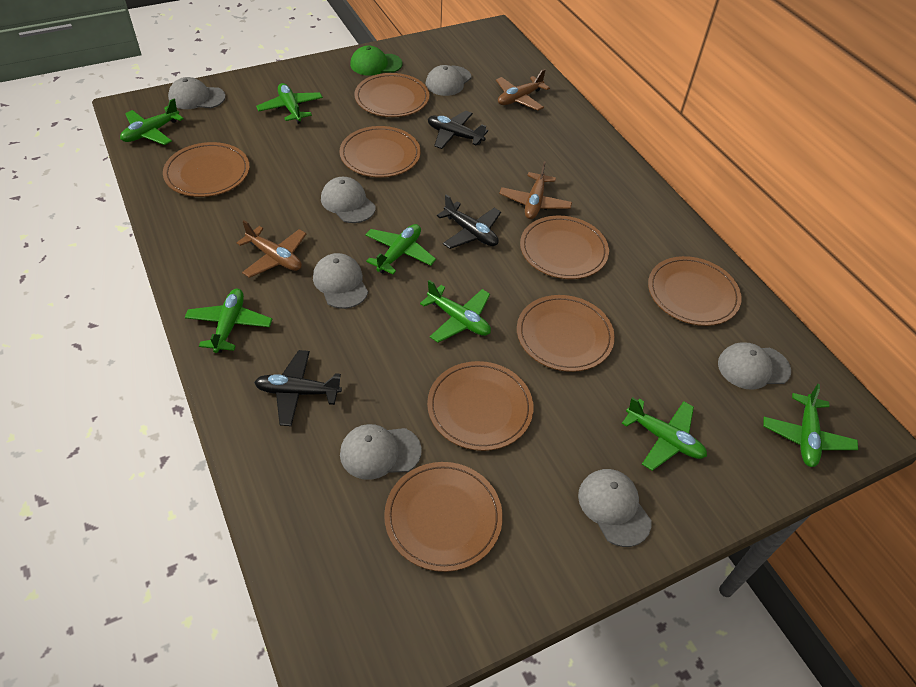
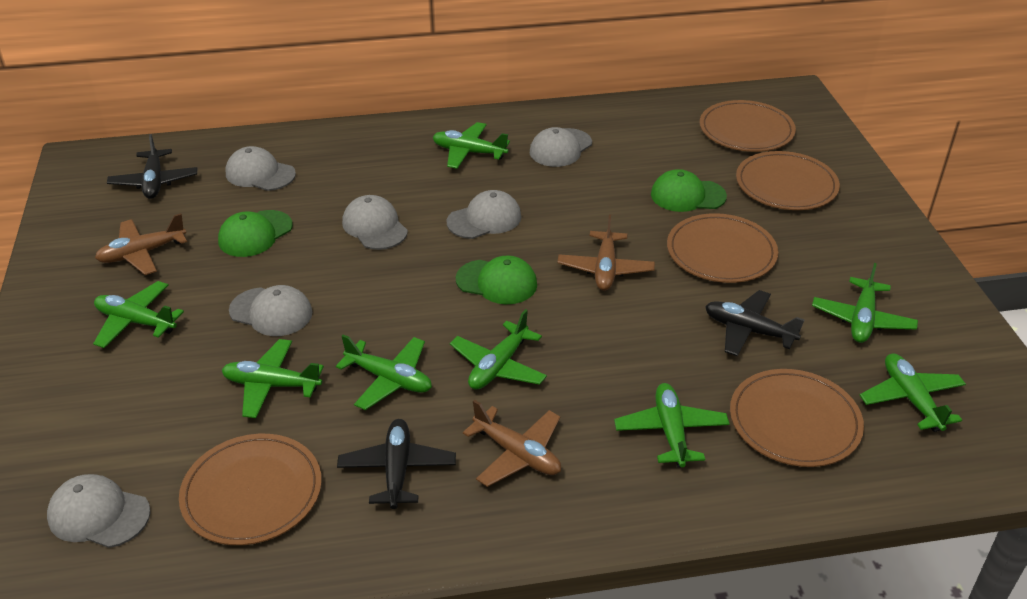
brown plate: 8 -> 5
green cap: 1 -> 3
green plane: 7 -> 8
grey cap: 7 -> 6

